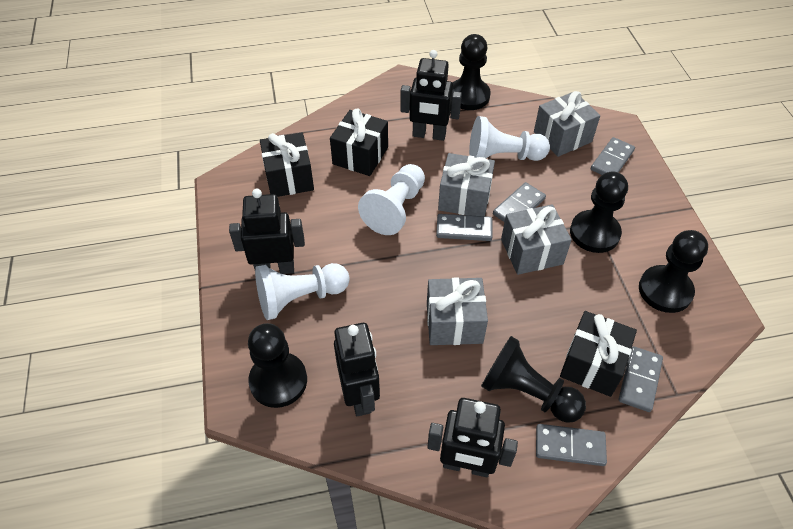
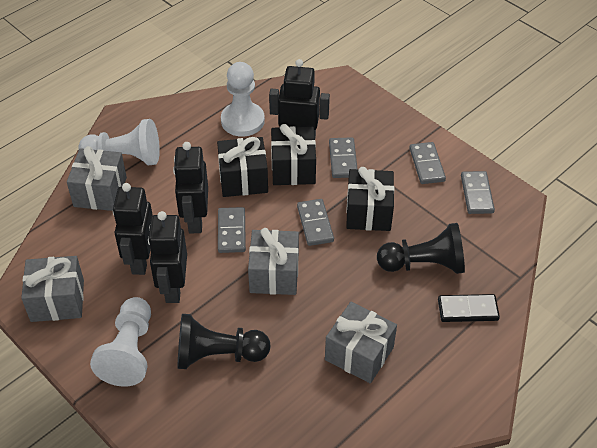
black domino: 0 -> 1
black pawn: 5 -> 2

